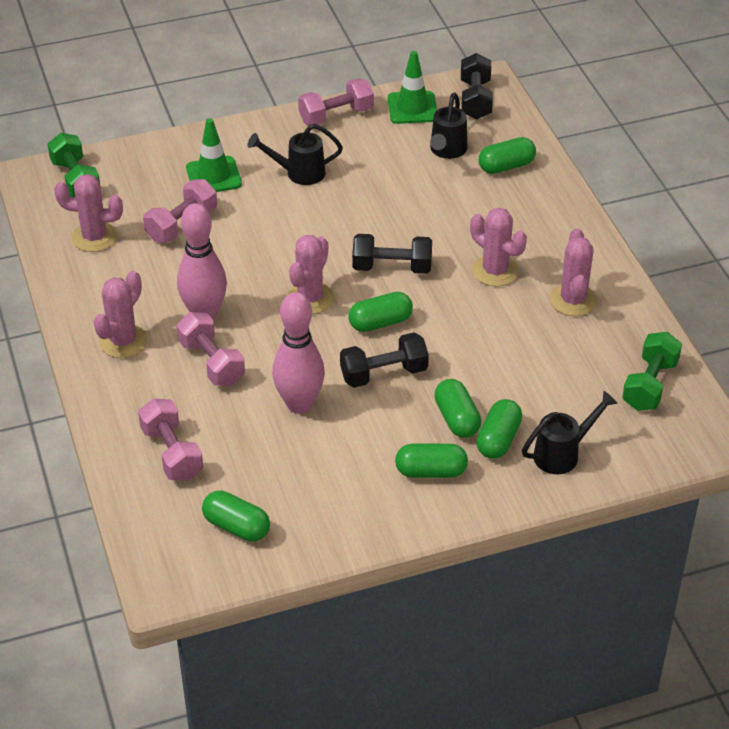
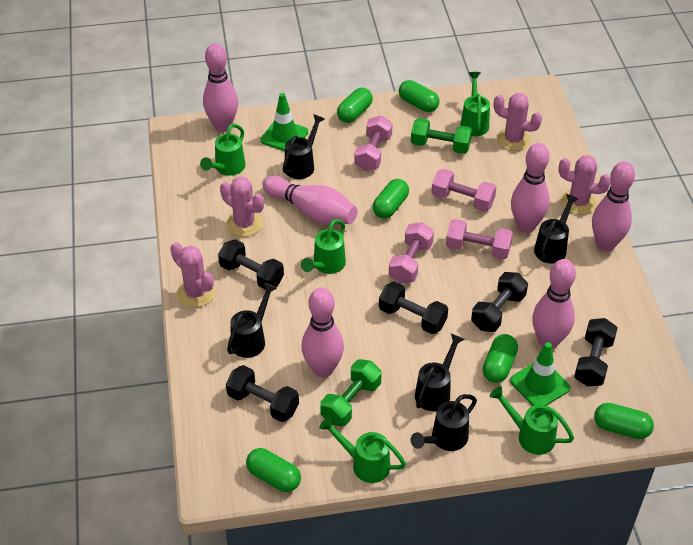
black dumbbell: 3 -> 5
black watering can: 3 -> 5
green watering can: 0 -> 5
pink bowling pin: 2 -> 6
pink cactus: 5 -> 4

